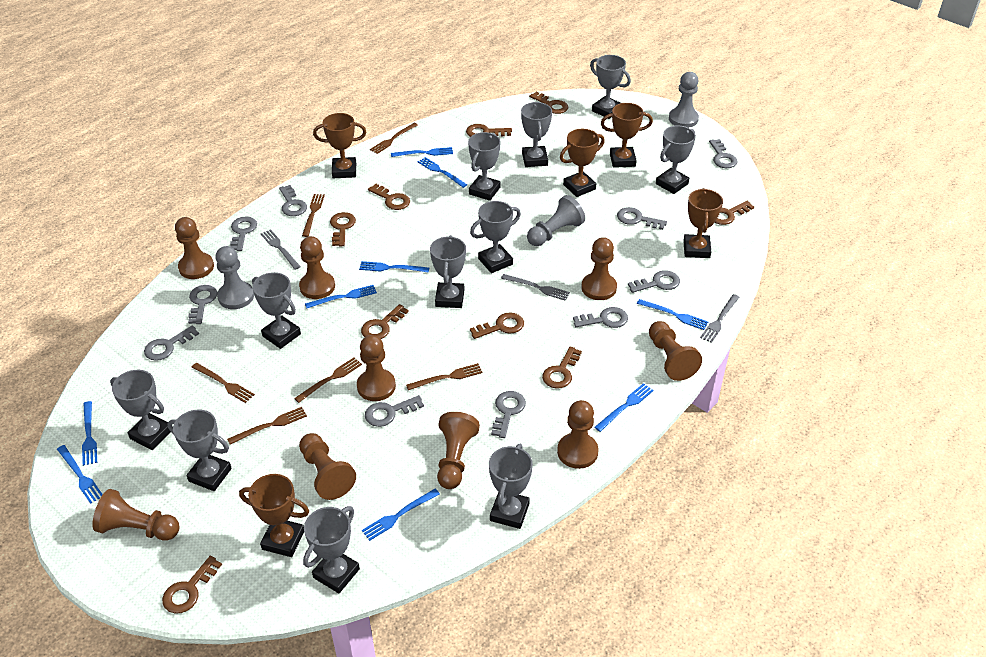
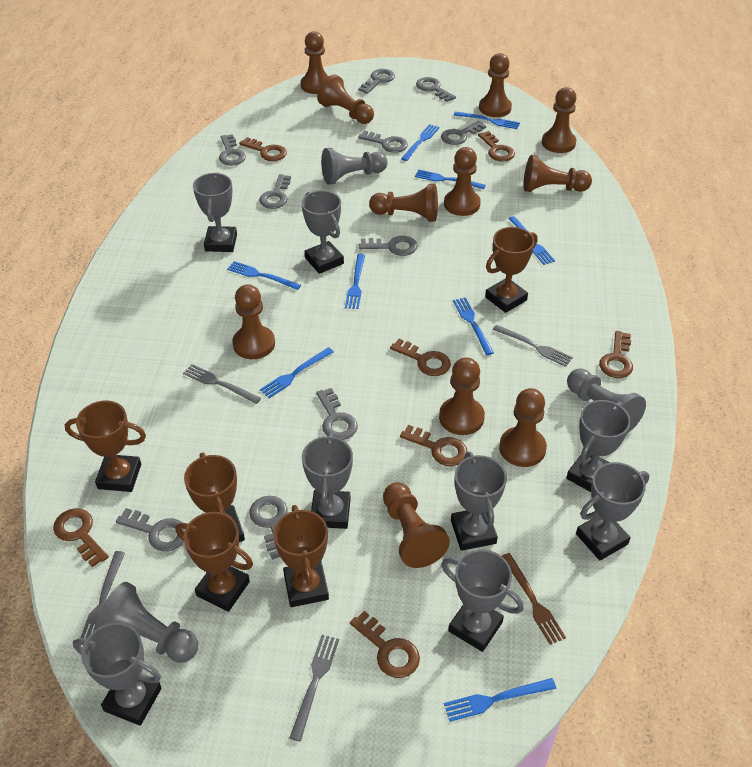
brown fork: 6 -> 1
brown key: 9 -> 7
brown pawn: 9 -> 11
grey fork: 3 -> 4
grey trophy: 11 -> 8

